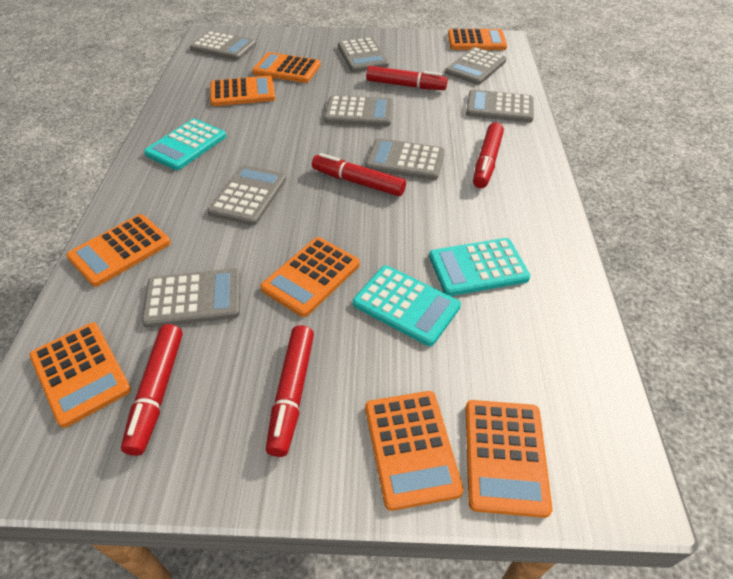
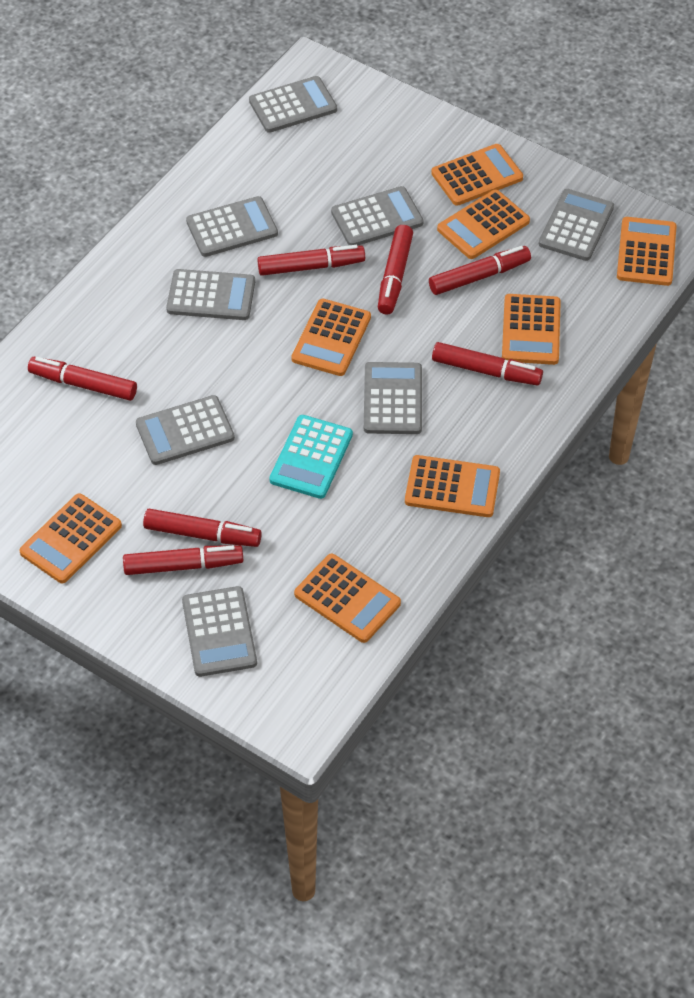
red marker: 5 -> 7
turquoise calculator: 3 -> 1

